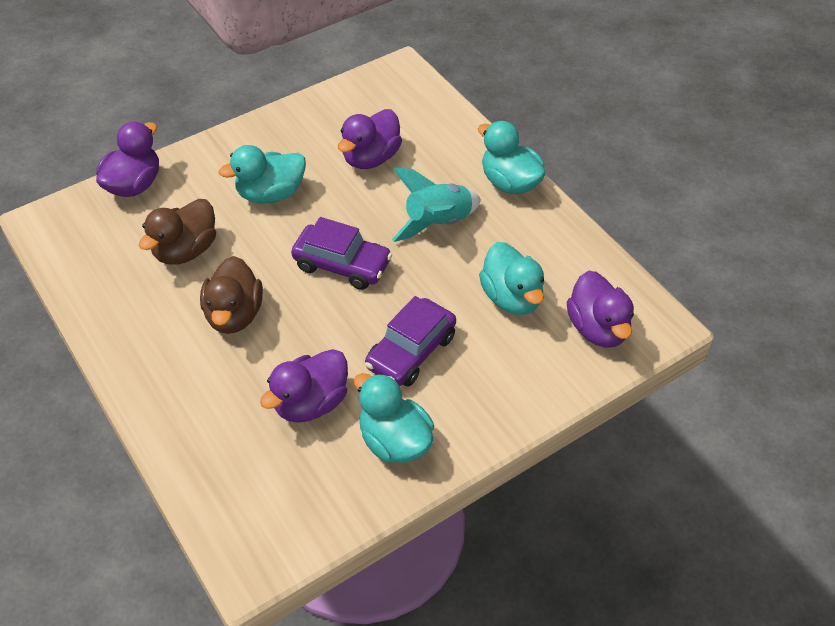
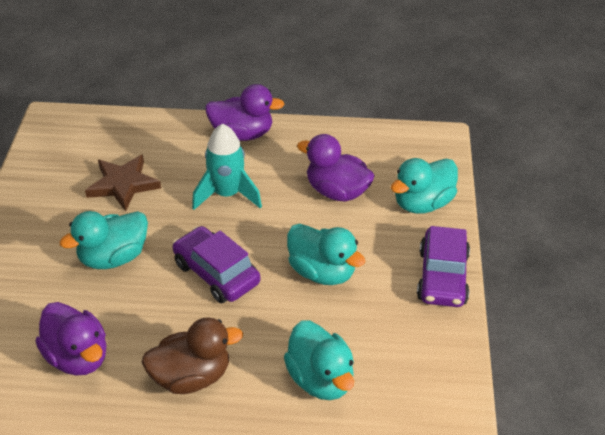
brown duck: 2 -> 1
brown star: 0 -> 1
purple duck: 4 -> 3

